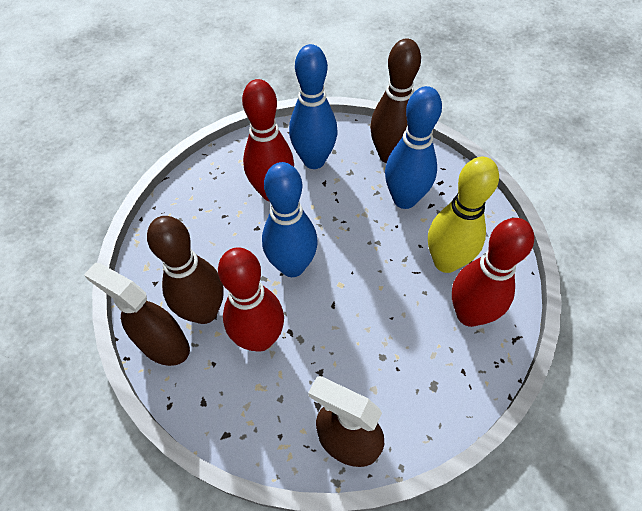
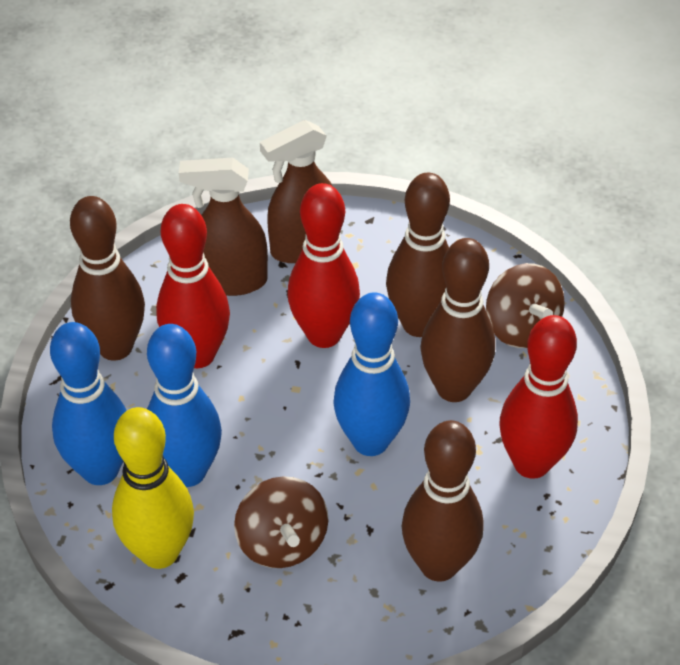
brown bowling pin: 2 -> 4
brown spinning top: 0 -> 2

